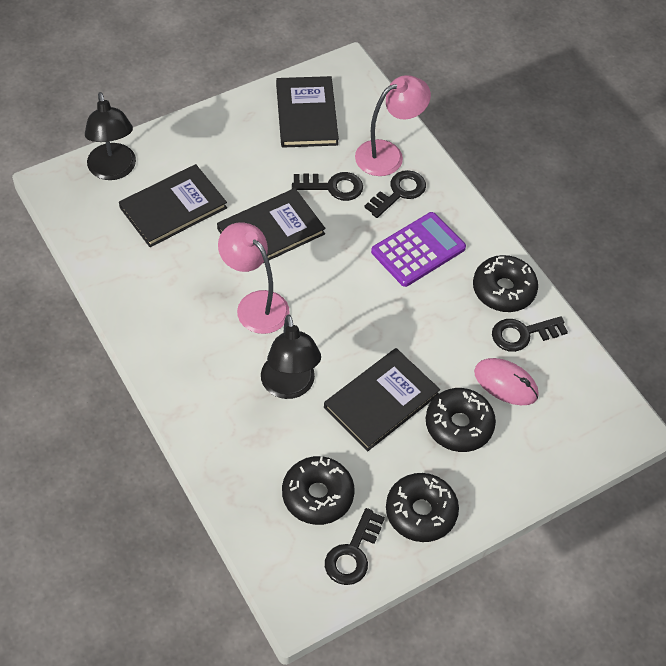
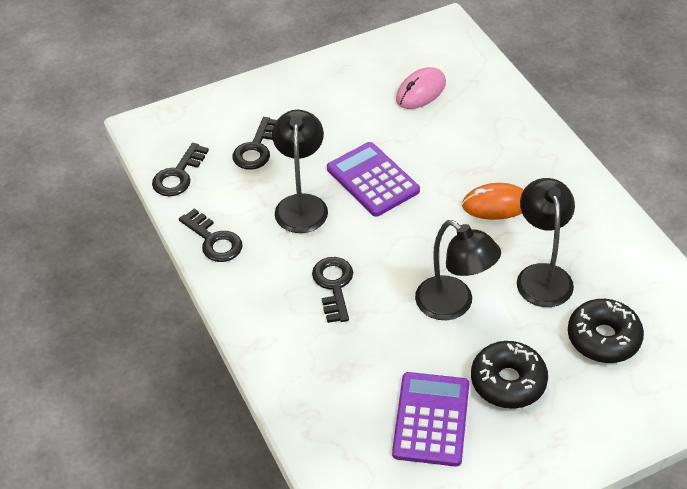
black book: 4 -> 0
black donut: 4 -> 2
black lamp: 2 -> 3
orange mouse: 0 -> 1
pink lamp: 2 -> 0
purple calculator: 1 -> 2

